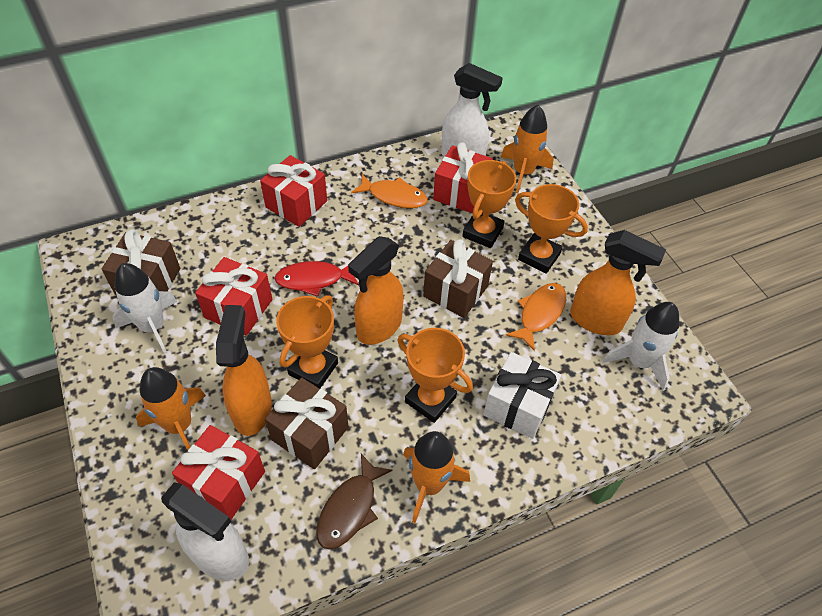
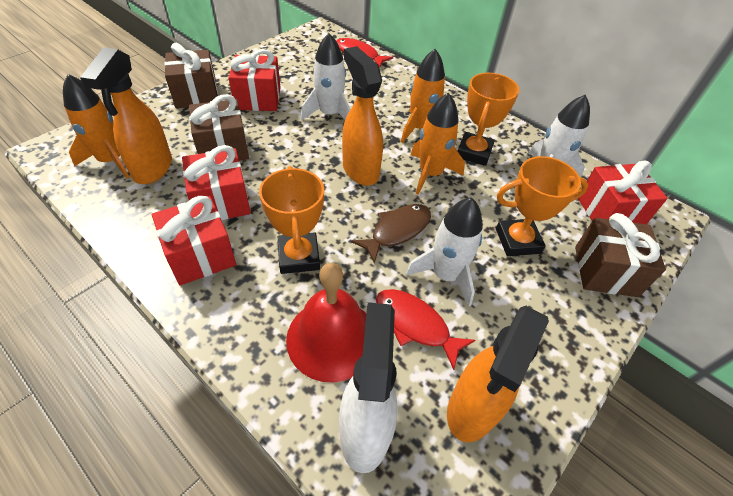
orange fish: 2 -> 0
orange trophy: 4 -> 3
red bell: 0 -> 1
red fish: 1 -> 2
white gift: 1 -> 0
white rocket: 2 -> 3
white spray bottle: 2 -> 1

